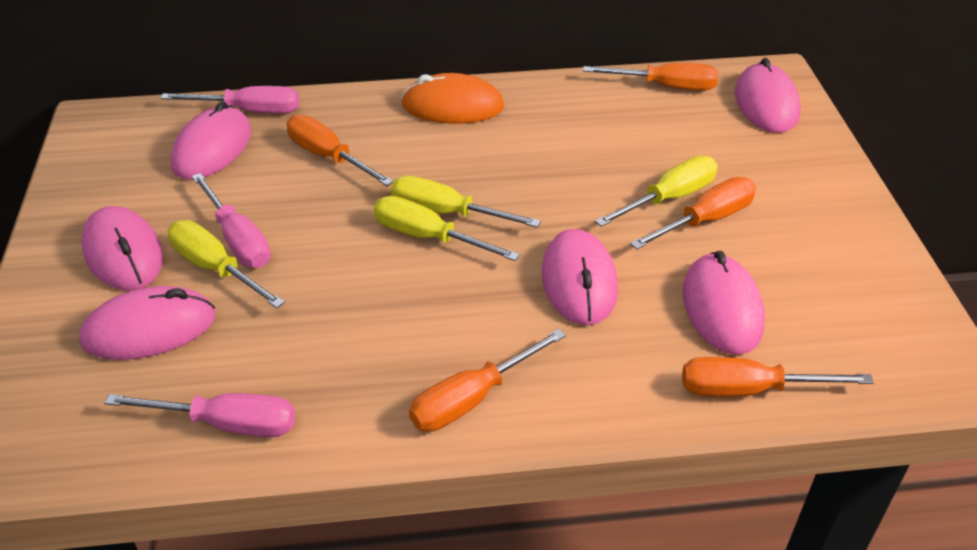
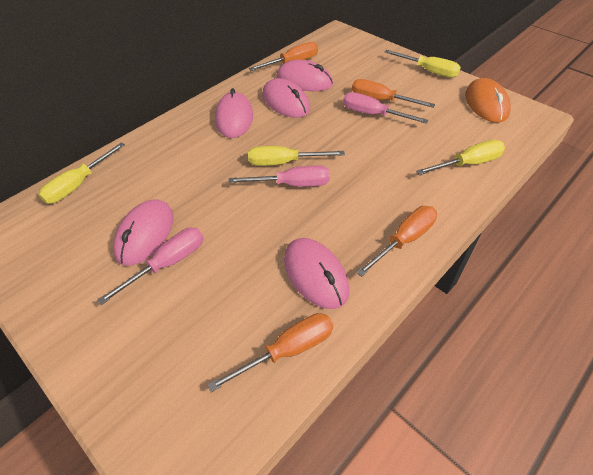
orange screwdriver: 5 -> 4
pink mouse: 6 -> 5

